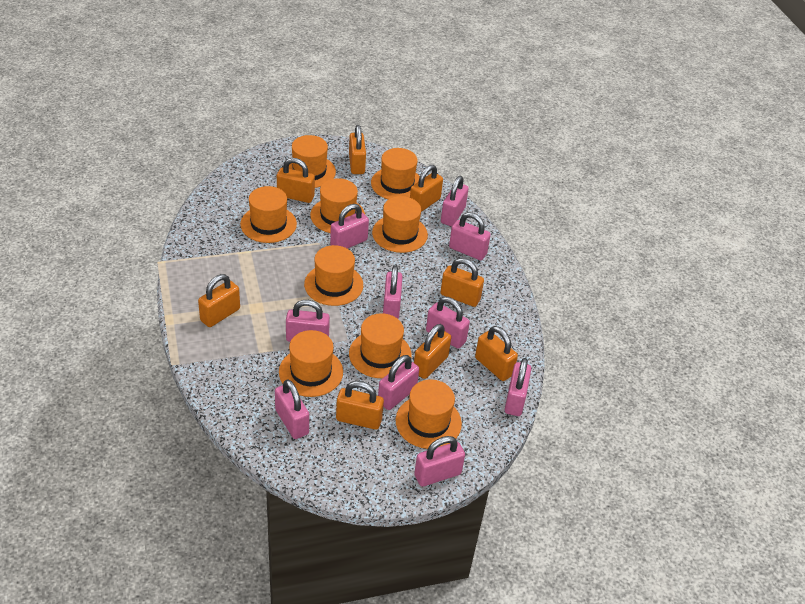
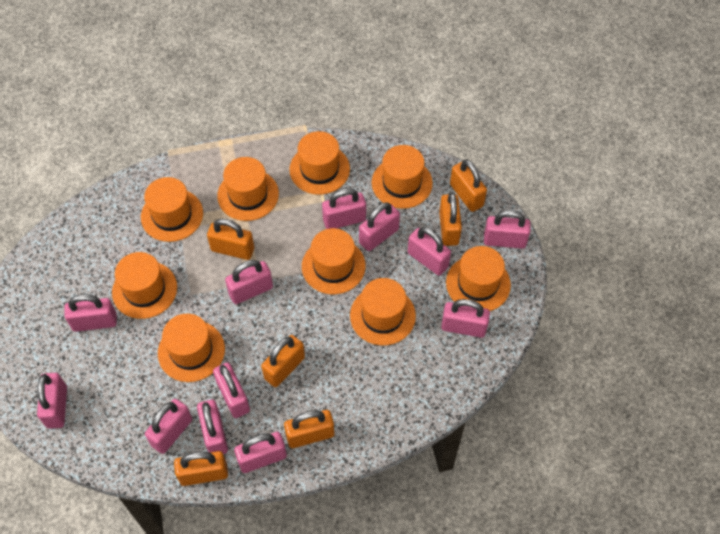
orange padlock: 8 -> 6
pink padlock: 10 -> 12

